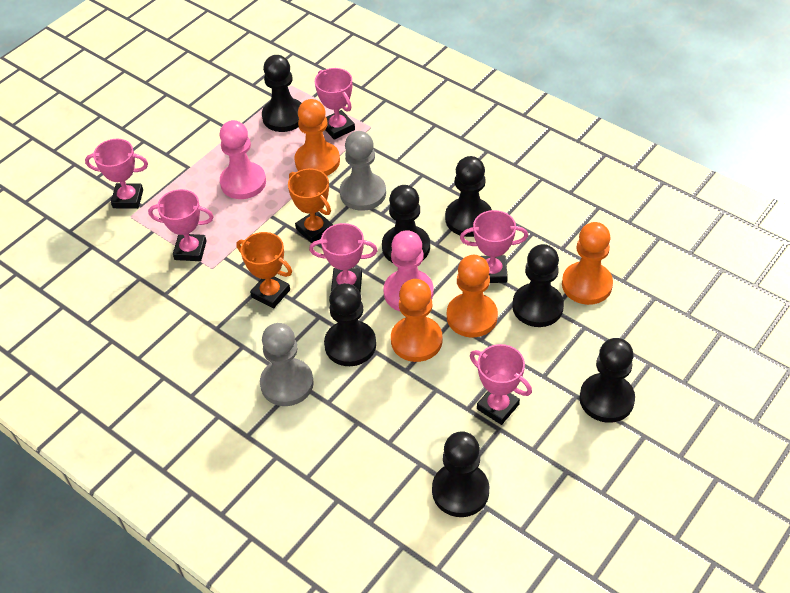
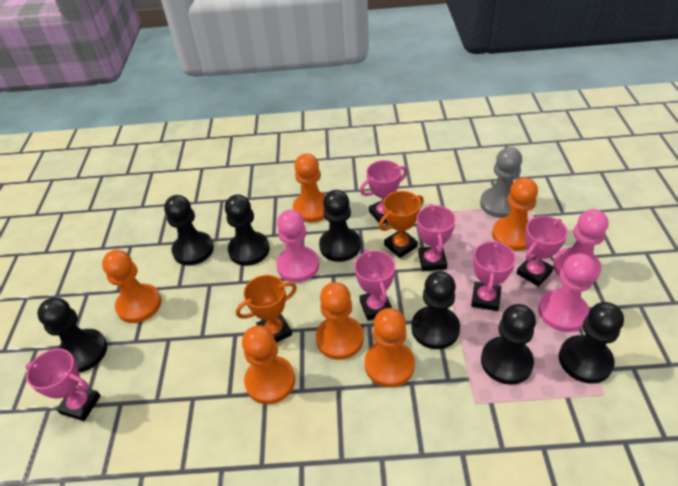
grey pawn: 2 -> 1
orange pawn: 4 -> 6
pink pawn: 2 -> 3

